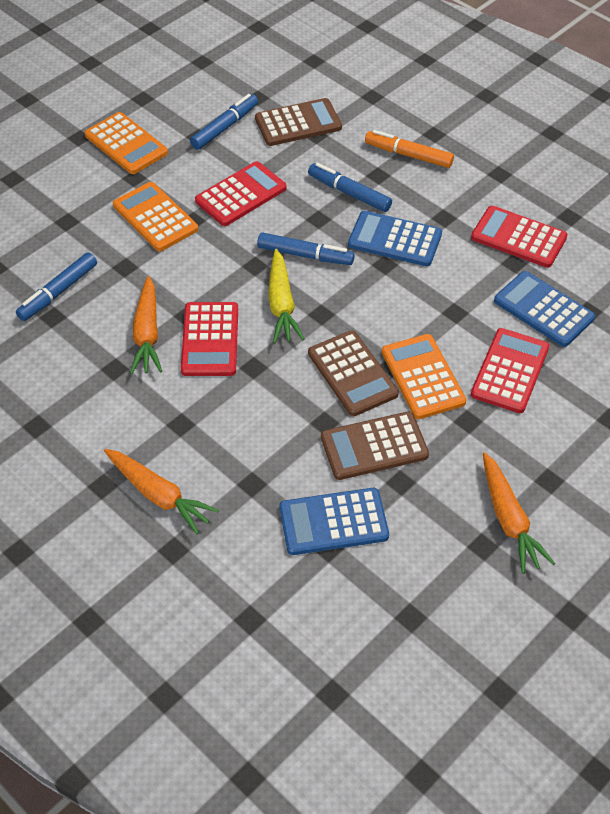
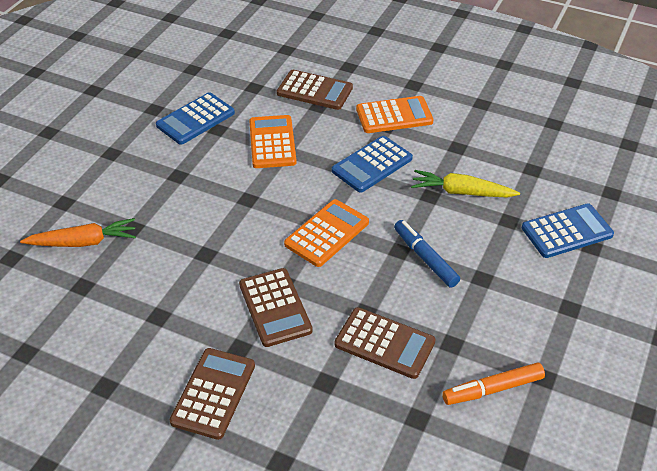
blue marker: 4 -> 1
brown calculator: 3 -> 4
orange carrot: 3 -> 1
red calculator: 4 -> 0

